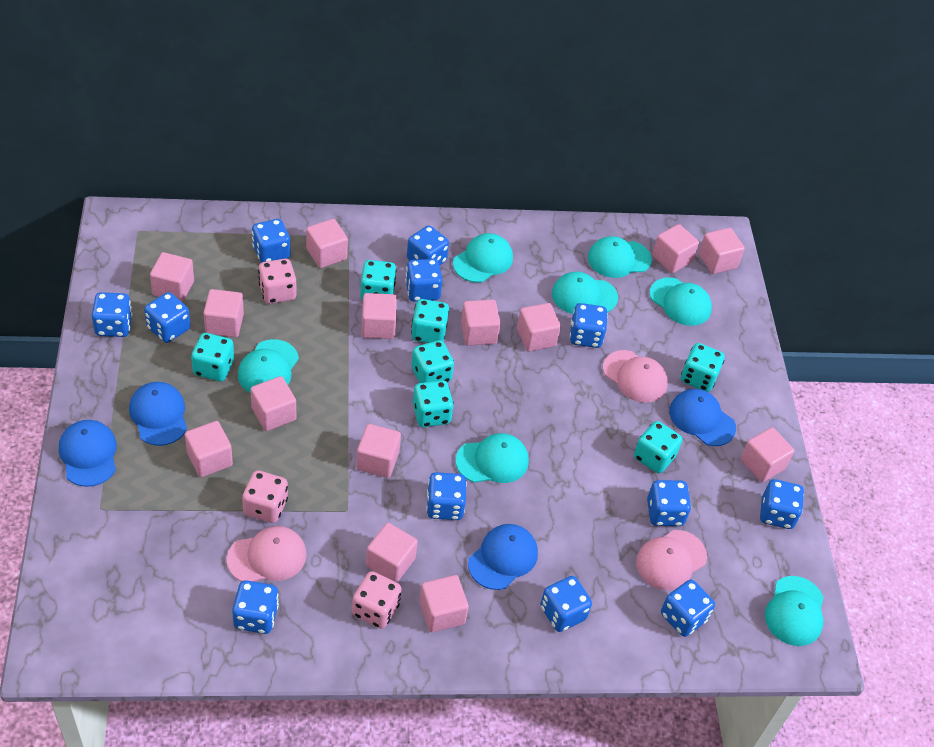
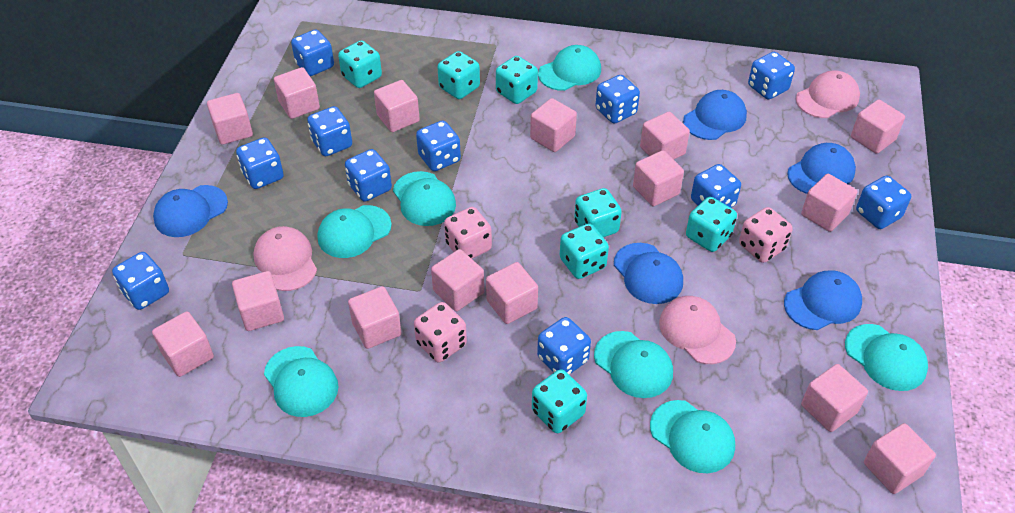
blue cap: 4 -> 5
blue dice: 12 -> 11
pink cube: 14 -> 15

